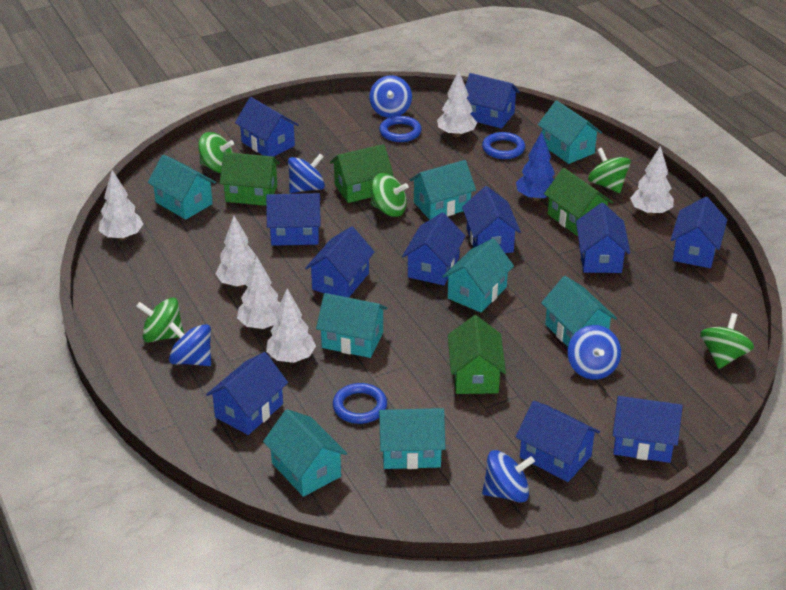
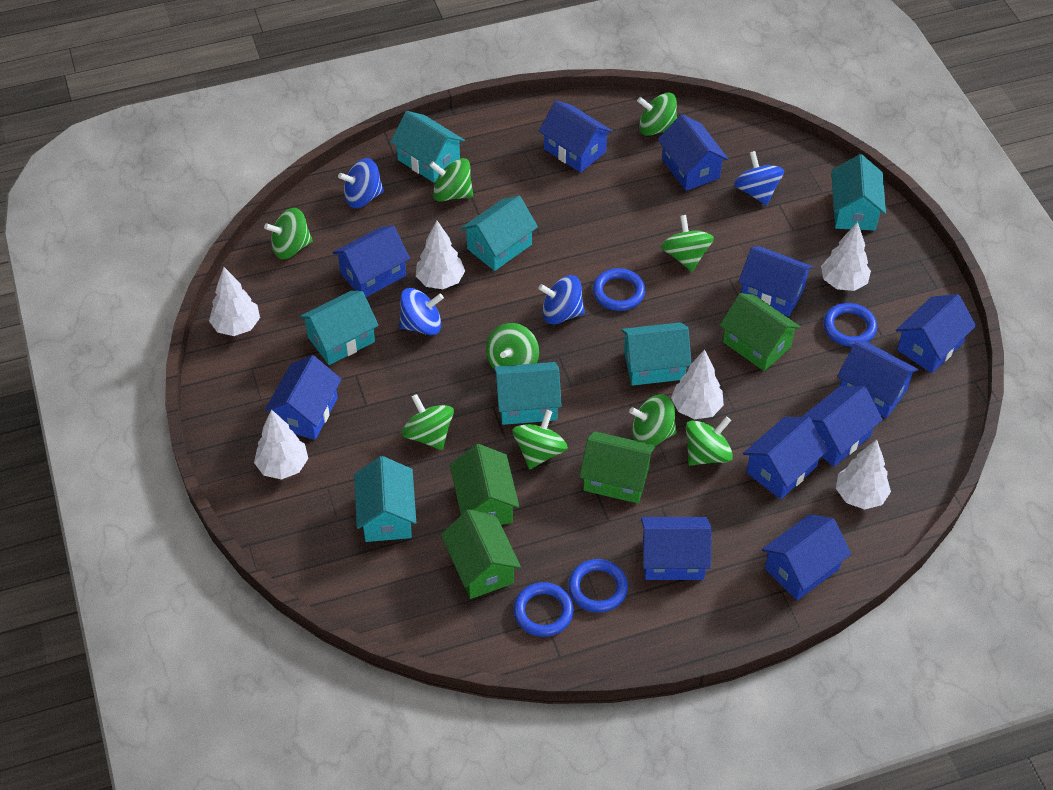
blue ring: 3 -> 4
blue spinning top: 5 -> 4
blue tree: 1 -> 0
green spinning top: 5 -> 9
turquoise house: 8 -> 7

